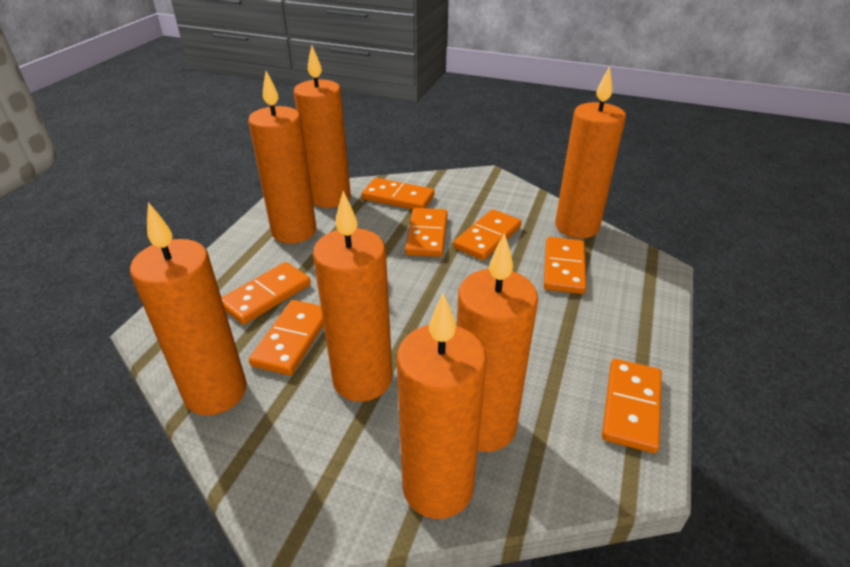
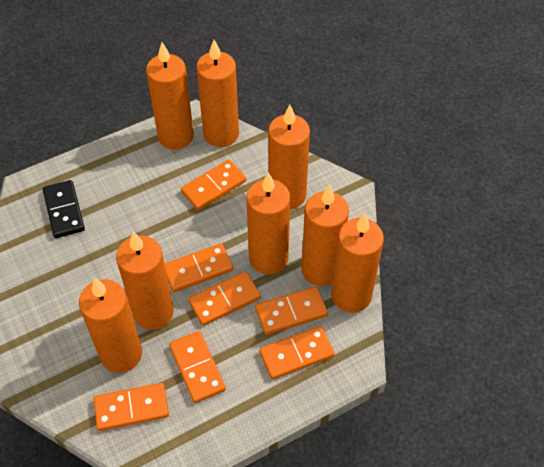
black domino: 0 -> 1
orange candle: 7 -> 8

